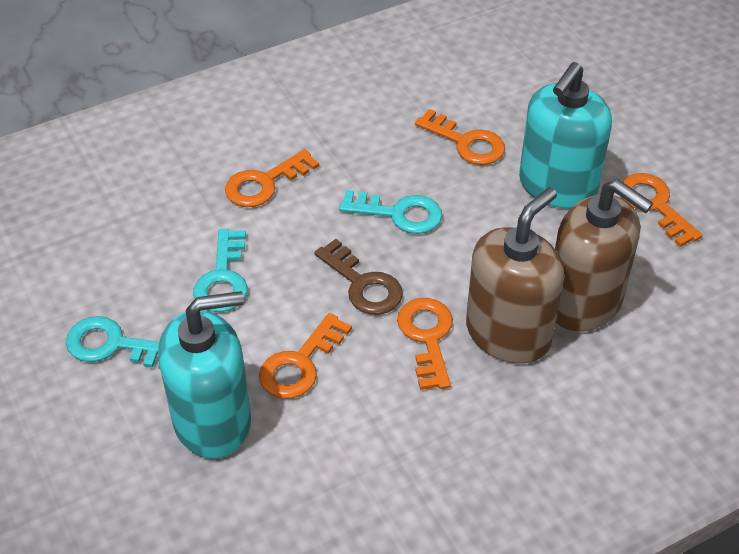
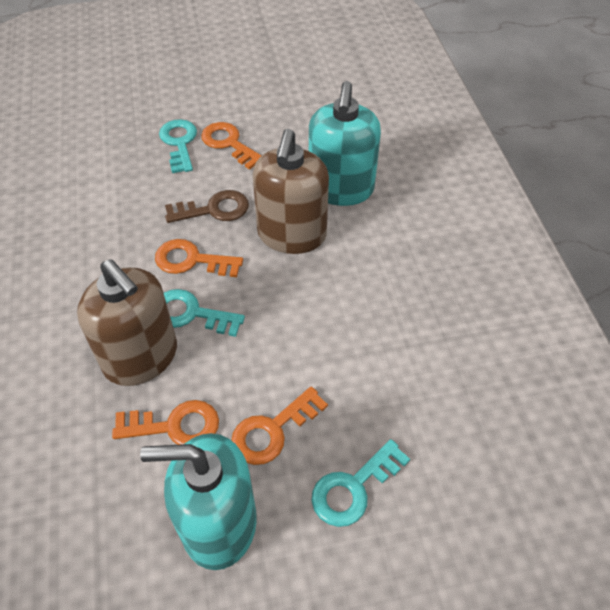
orange key: 5 -> 4

